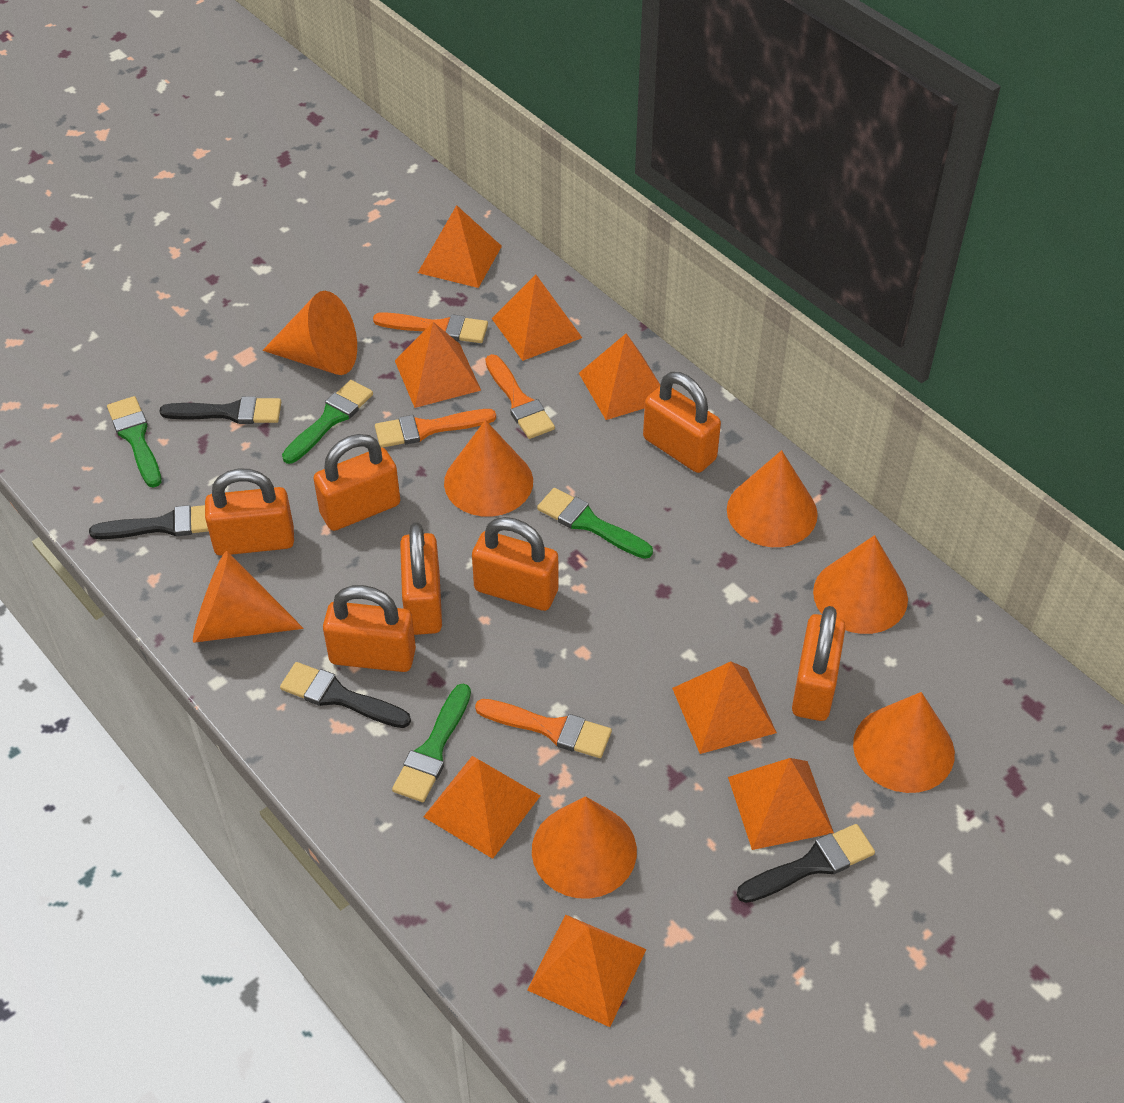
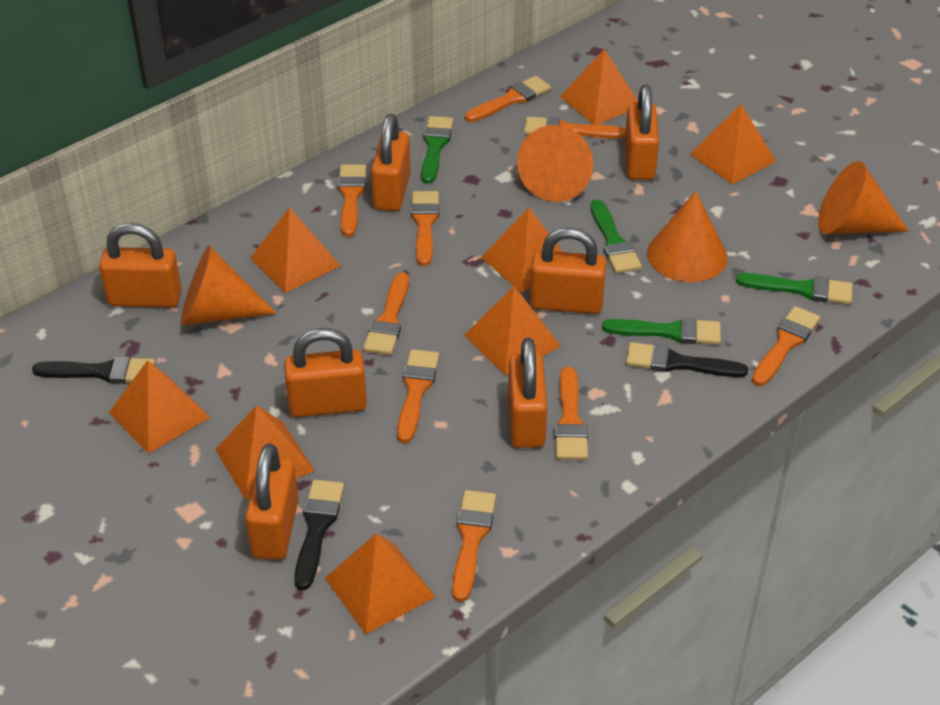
black brush: 4 -> 3
orange brush: 4 -> 9
orange cone: 7 -> 4

